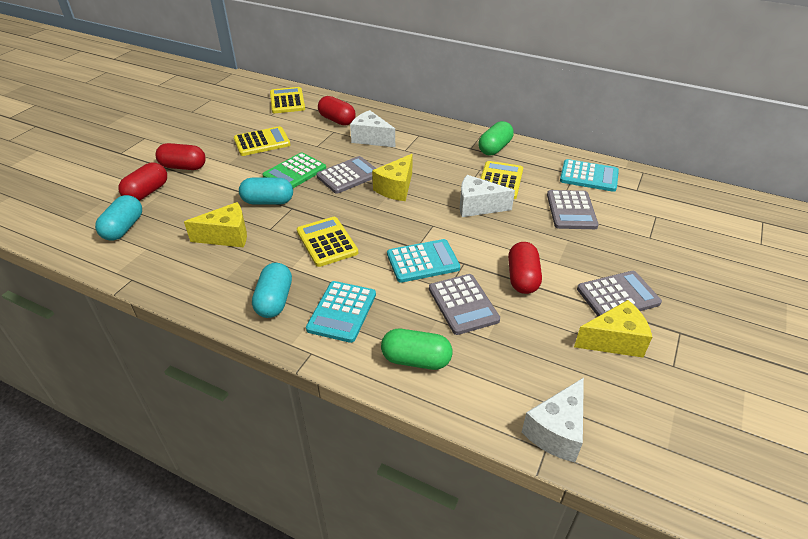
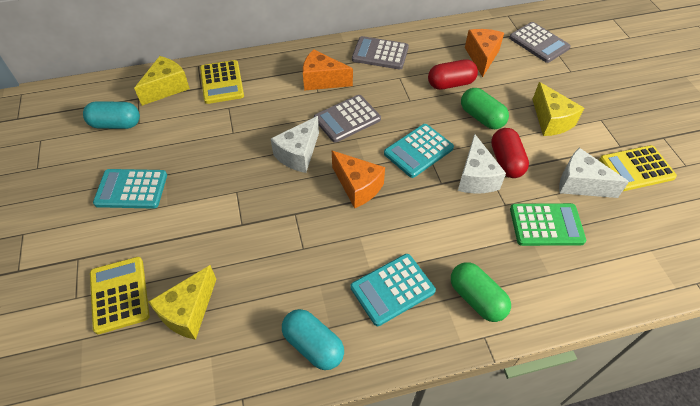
grey calculator: 4 -> 3
orange cheese: 0 -> 3
red capsule: 4 -> 2
turquoise capsule: 3 -> 2
yellow calculator: 4 -> 3

